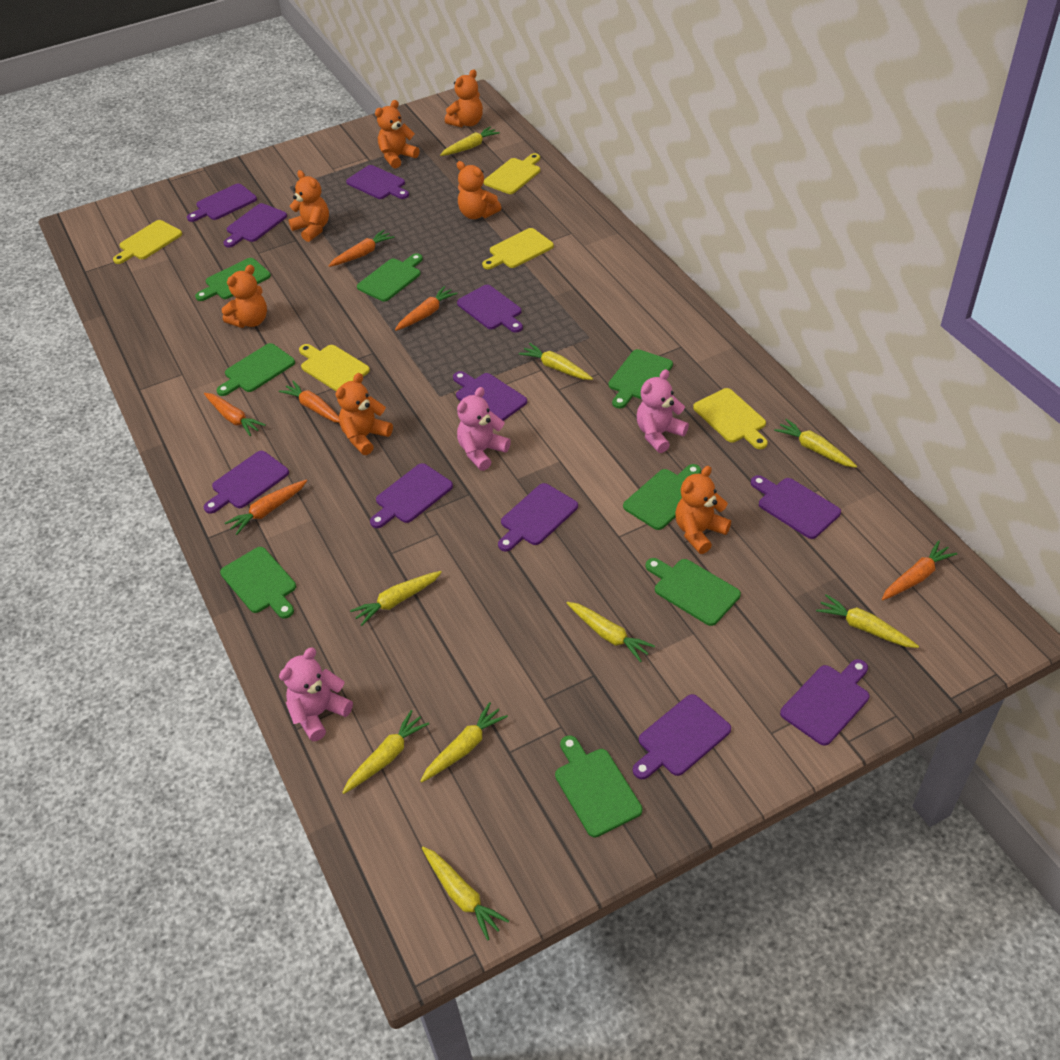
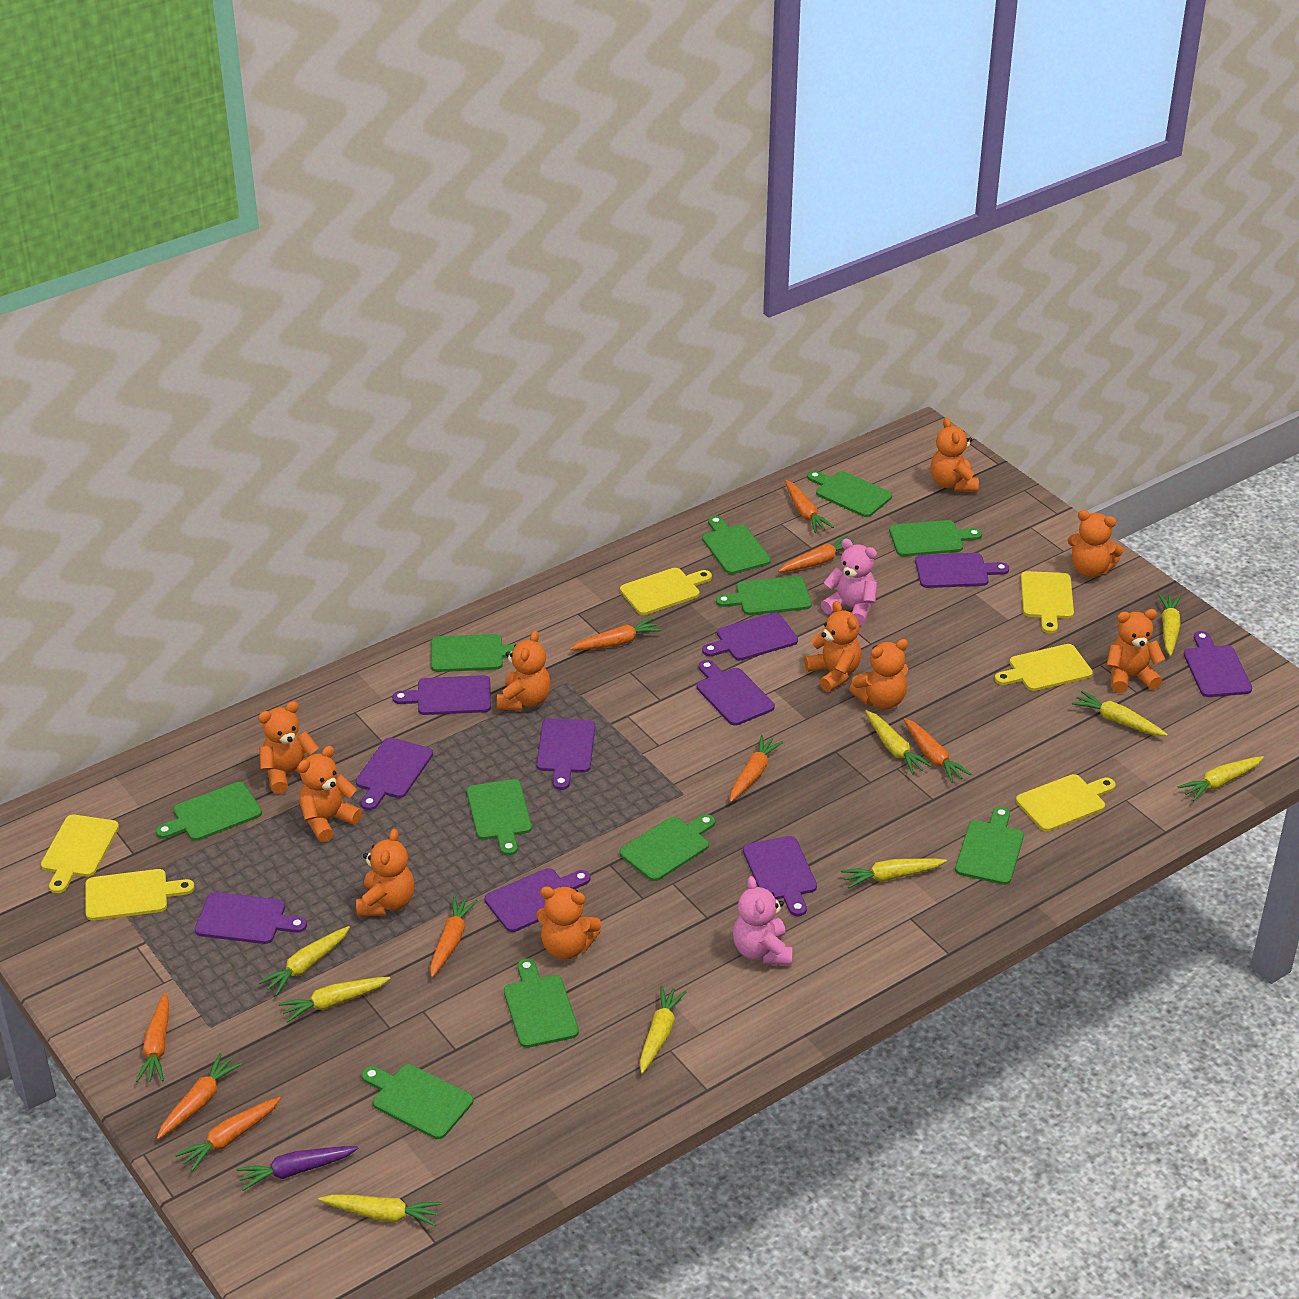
green cutting board: 8 -> 11
orange carrot: 6 -> 9
orange teddy bear: 7 -> 10
pink teddy bear: 3 -> 2
purple carrot: 0 -> 1
purple cutting board: 11 -> 10
yellow cutting board: 5 -> 6

